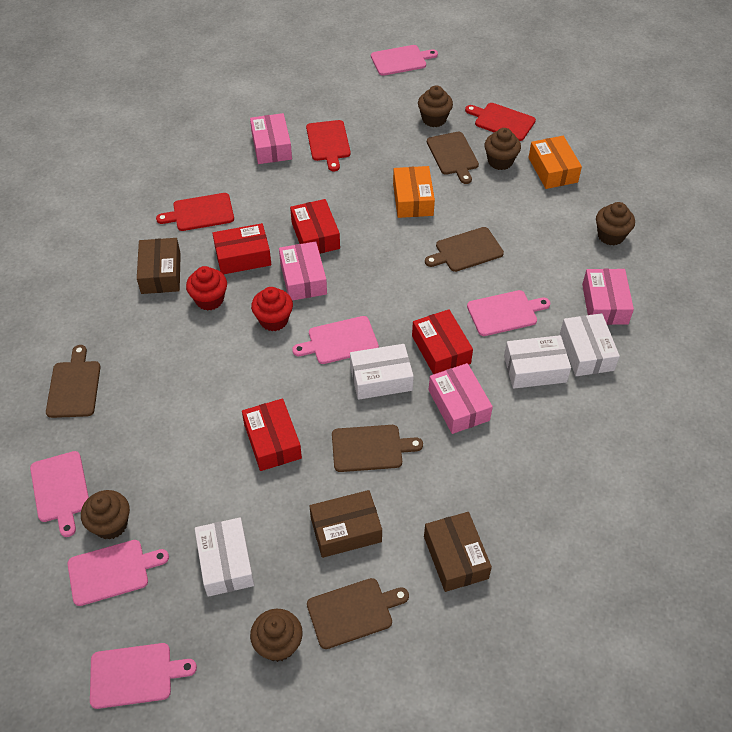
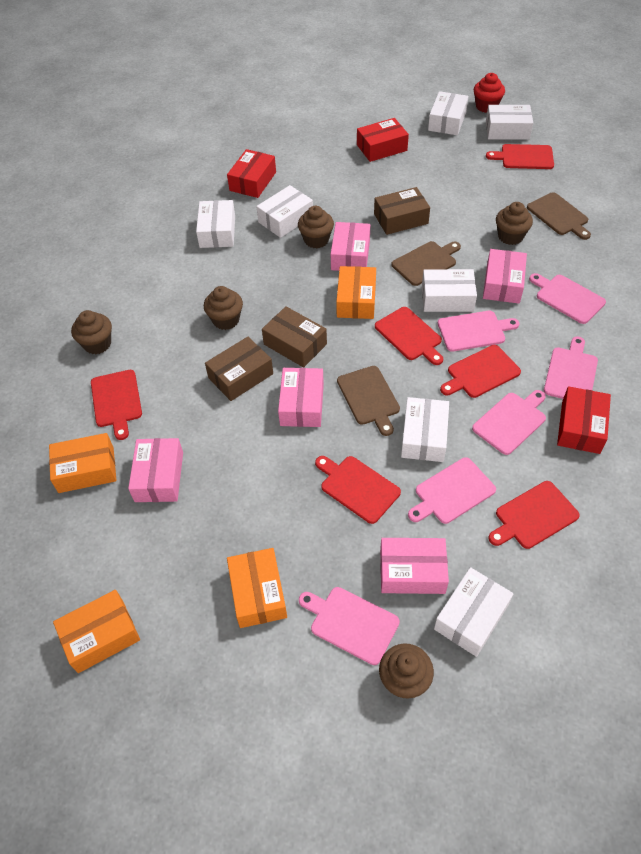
brown cutting board: 5 -> 3
orange box: 2 -> 4
pink box: 4 -> 5
red box: 4 -> 3
red cupcake: 2 -> 1
red cutting board: 3 -> 6
white box: 4 -> 7

